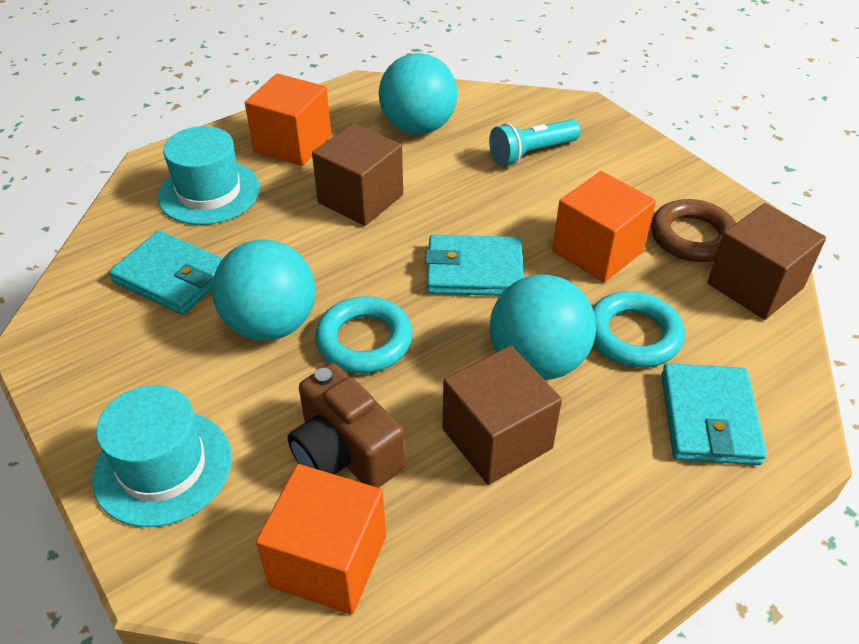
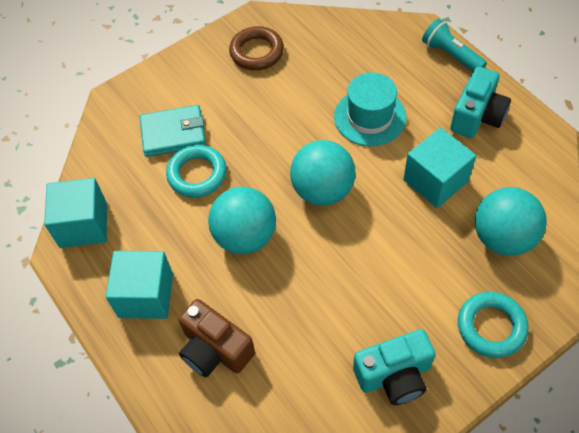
brown cube: 3 -> 0
orange cube: 3 -> 0
turquoise camera: 0 -> 2
turquoise cube: 0 -> 3
turquoise hat: 2 -> 1
turquoise wallet: 3 -> 1

